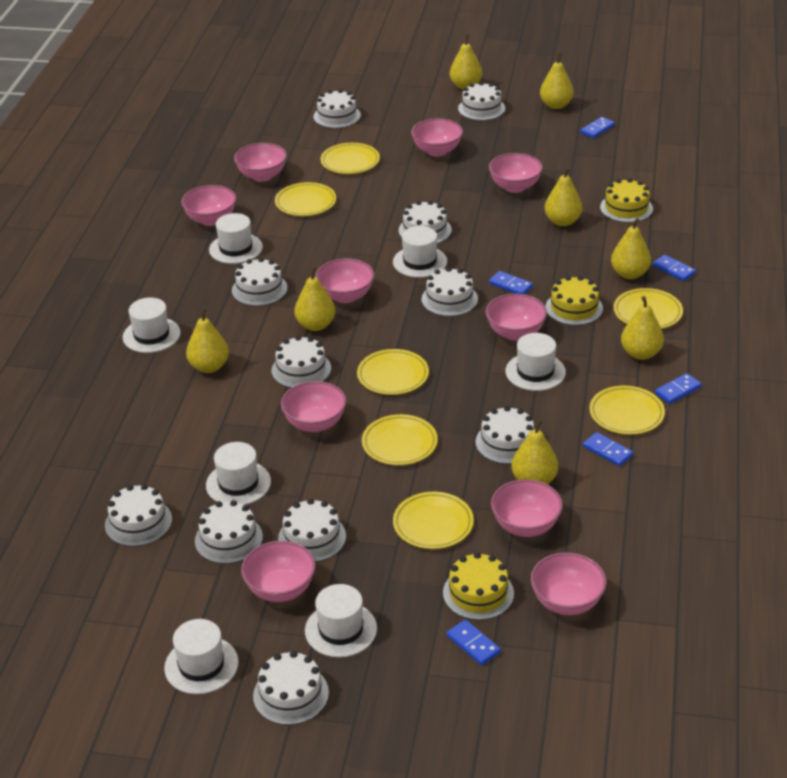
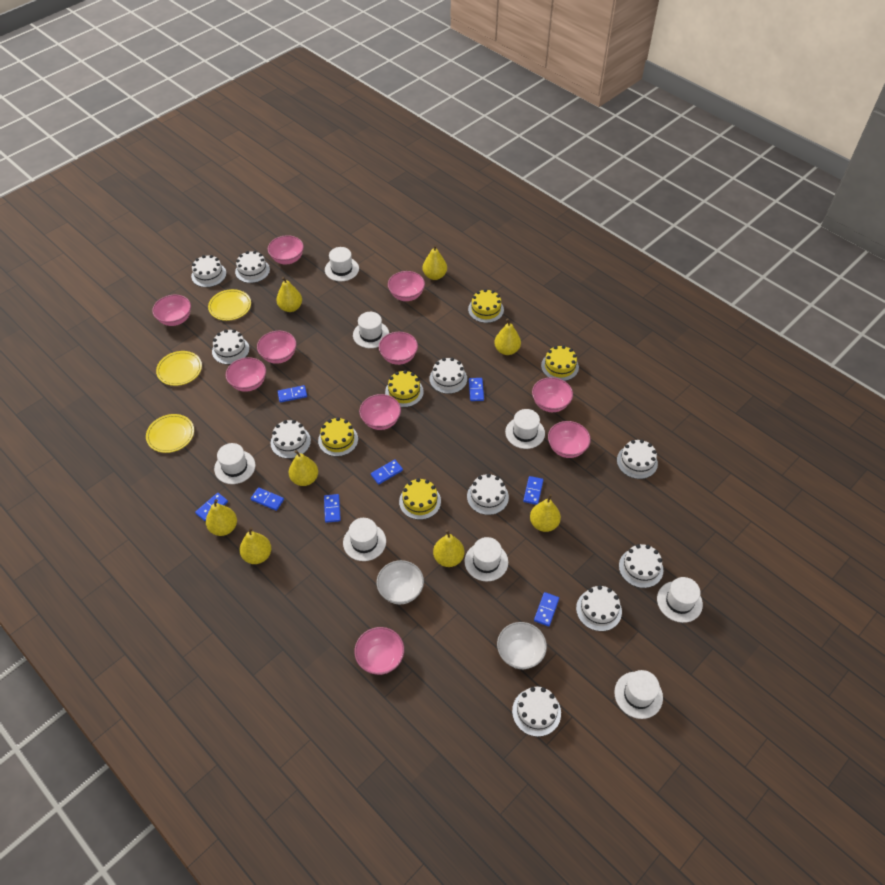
blue domino: 6 -> 8
white bowl: 0 -> 2
white cake: 11 -> 10
white hat: 7 -> 8
yellow cake: 3 -> 5
yellow plate: 7 -> 3

